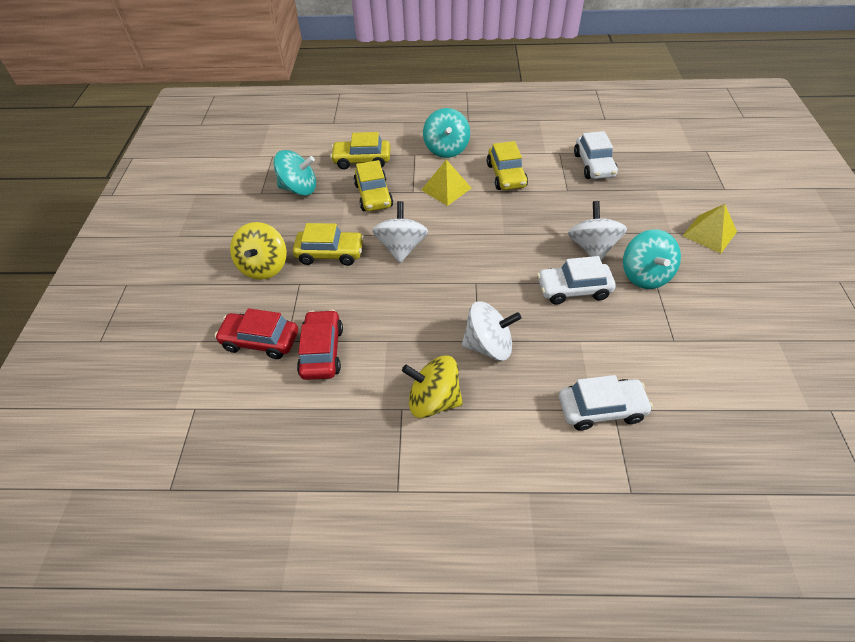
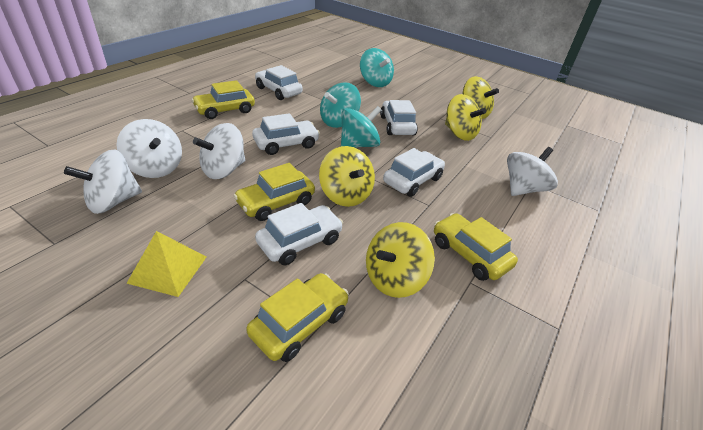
red car: 2 -> 0
white car: 3 -> 5
white spinning top: 3 -> 4
yellow pyramid: 2 -> 1
yellow spinning top: 2 -> 4

